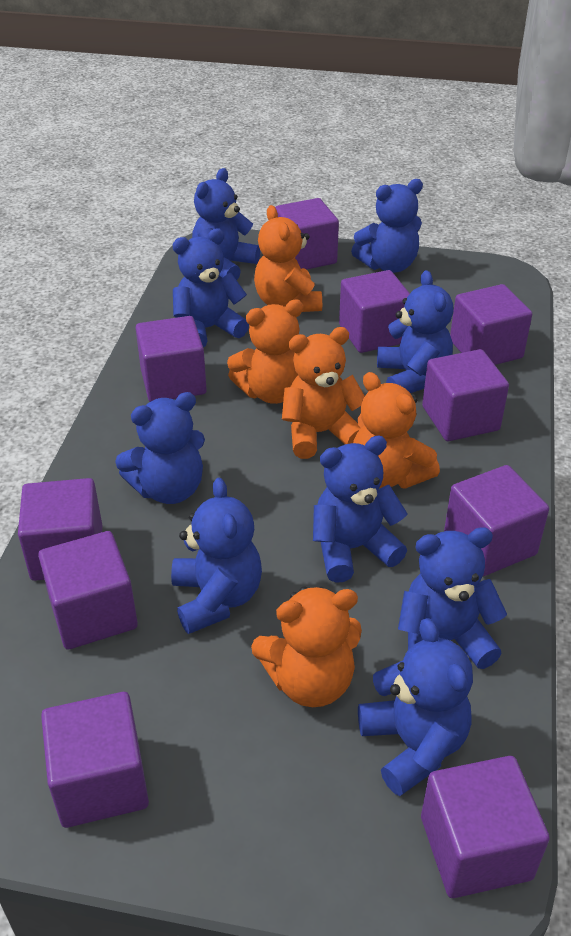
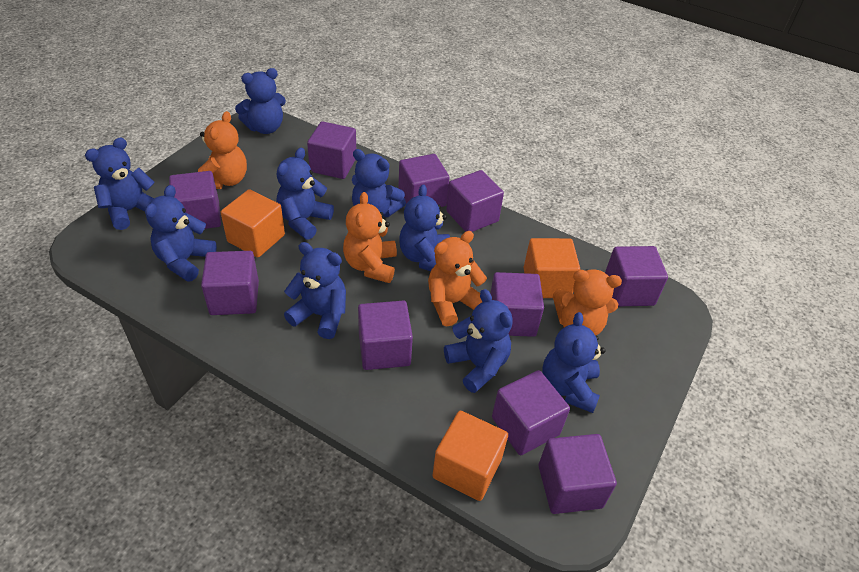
orange cube: 0 -> 3
orange teddy bear: 5 -> 4

